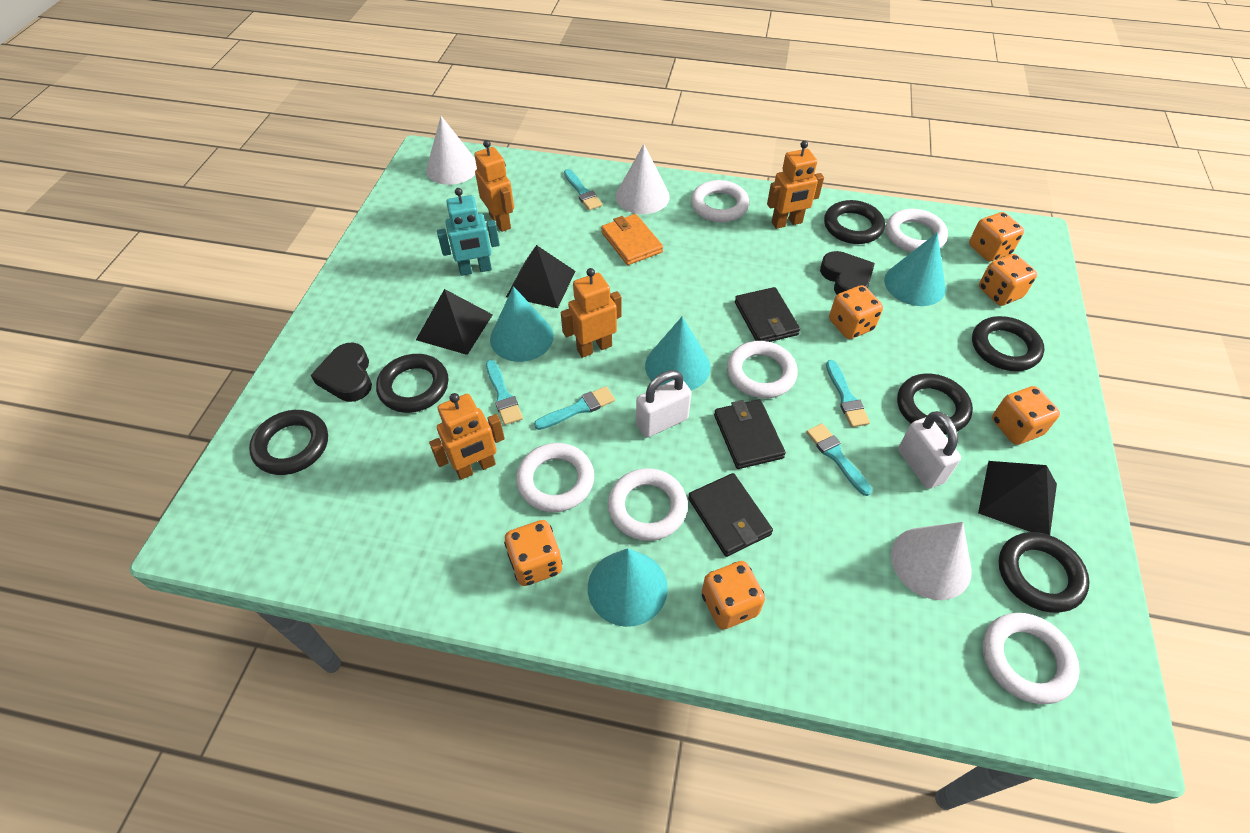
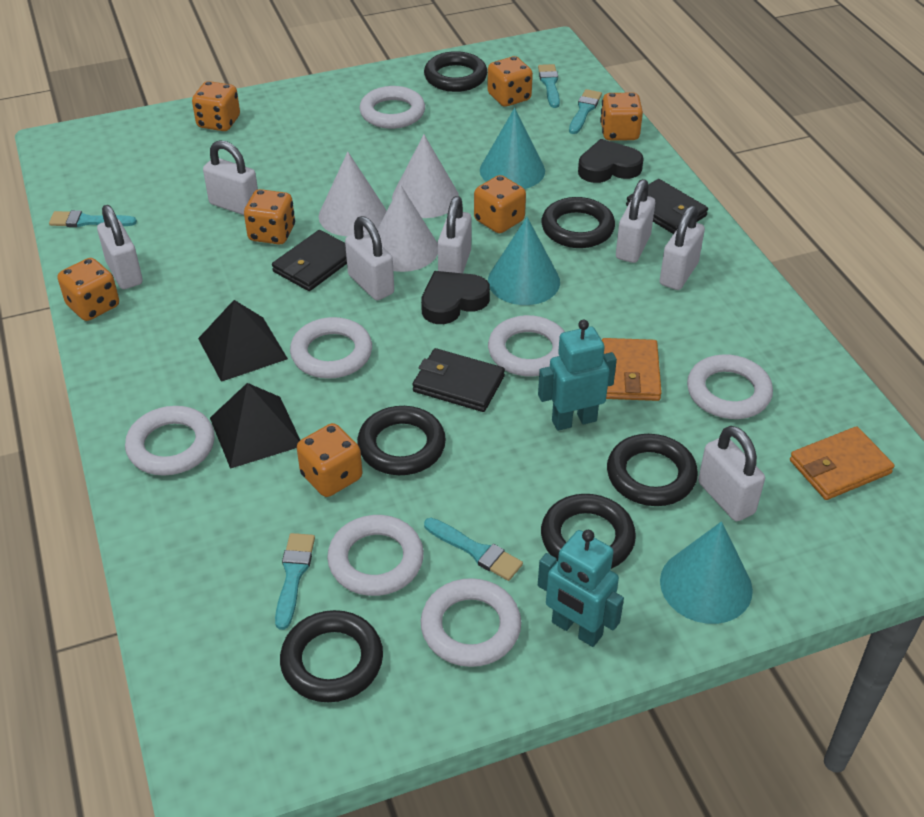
black pyramid: 3 -> 2
orange dice: 6 -> 7
orange robot: 4 -> 0
orange wallet: 1 -> 2
turquoise cone: 4 -> 3
turquoise robot: 1 -> 2
white padlock: 2 -> 7
white ring: 6 -> 7

